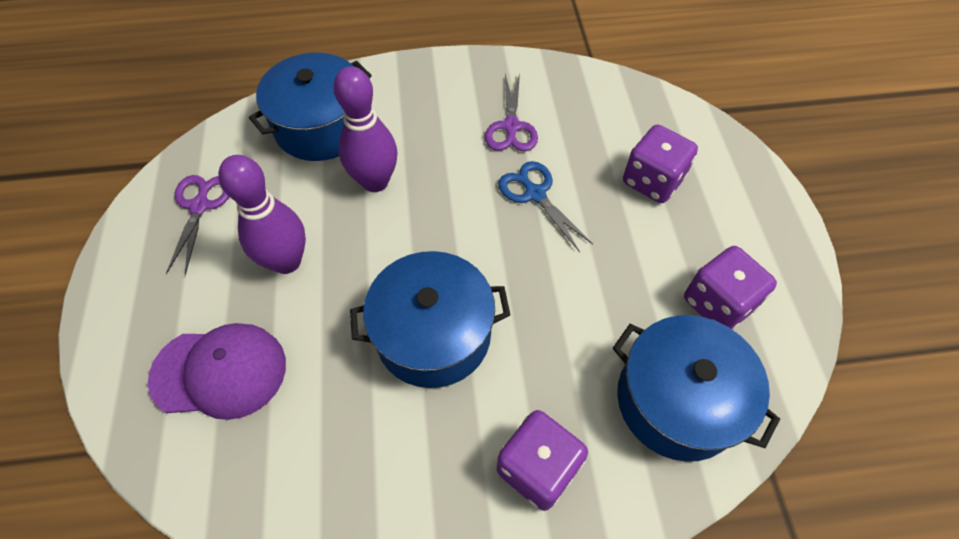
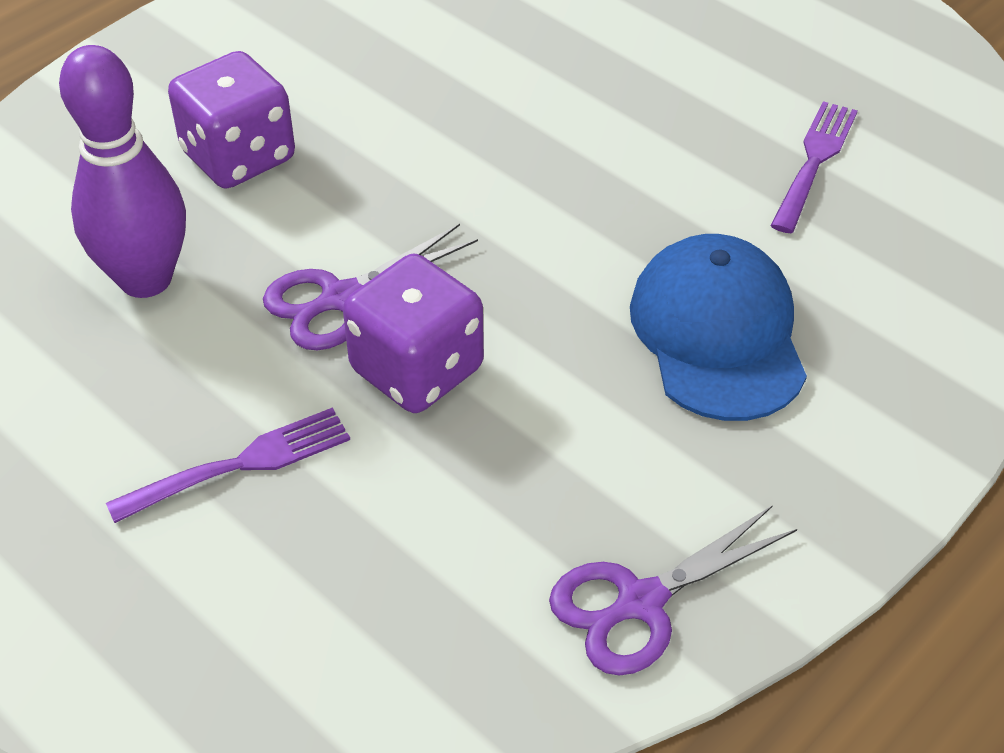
blue cap: 0 -> 1
blue pot: 3 -> 0
blue scissors: 1 -> 0
purple bowling pin: 2 -> 1
purple cap: 1 -> 0
purple dice: 3 -> 2
purple fork: 0 -> 2

